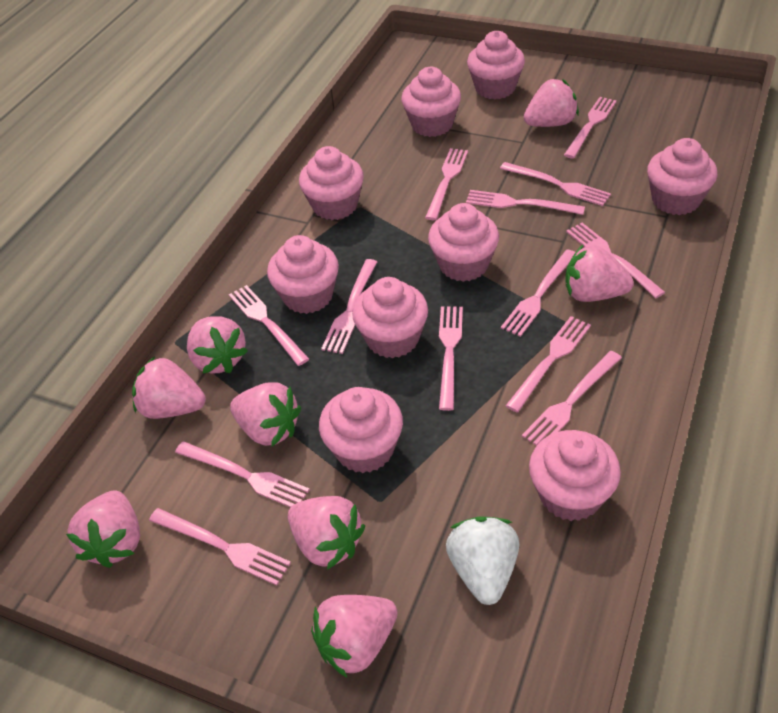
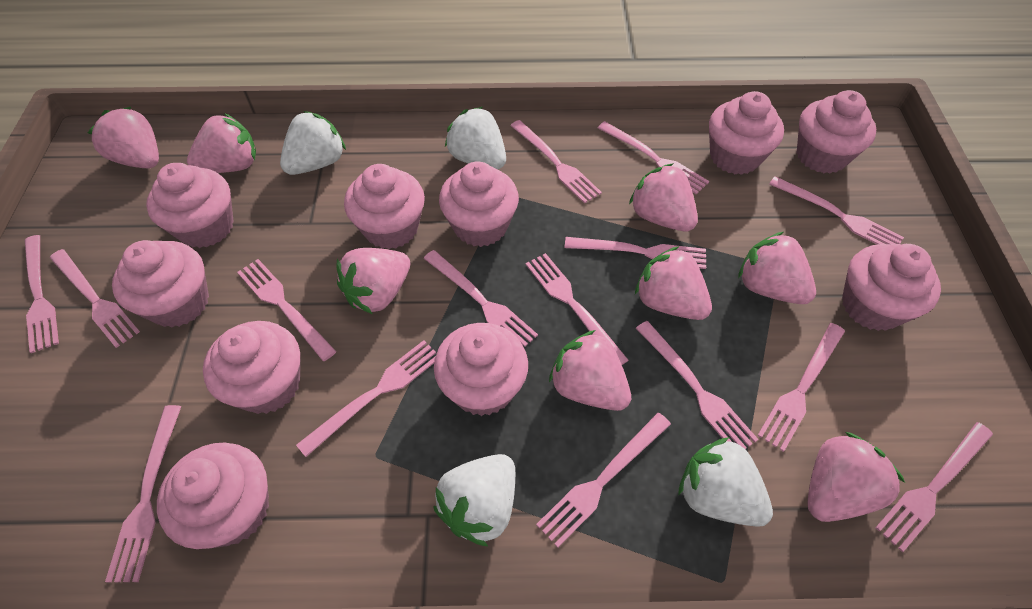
pink cupcake: 9 -> 10
pink fork: 13 -> 15
white strawberry: 1 -> 4

